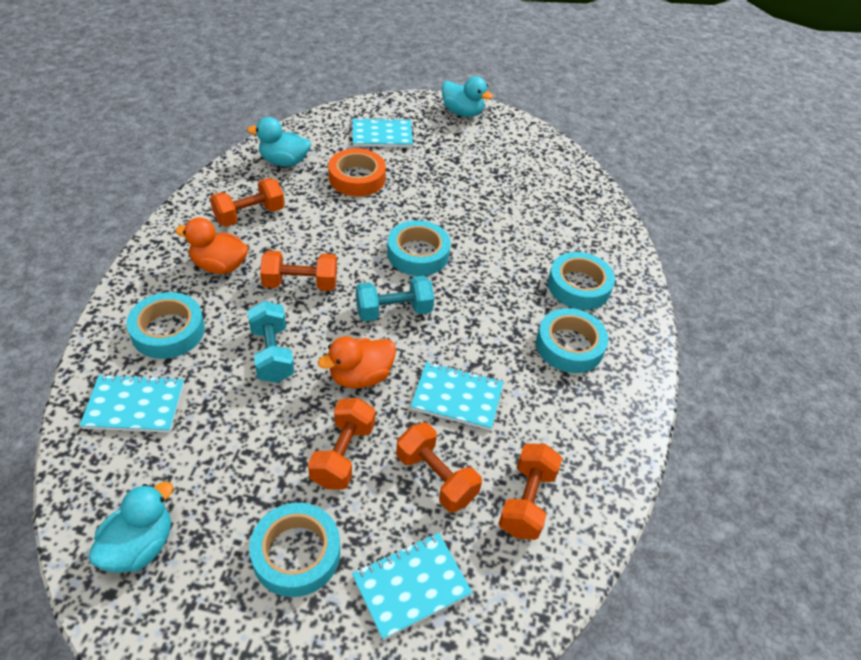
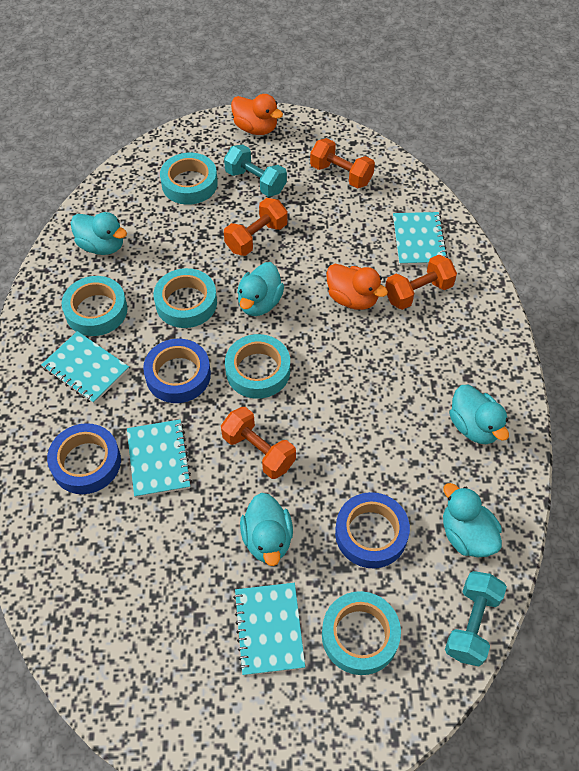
blue tape: 0 -> 3
orange dumbbell: 5 -> 4
orange tape: 1 -> 0
turquoise duck: 3 -> 5

